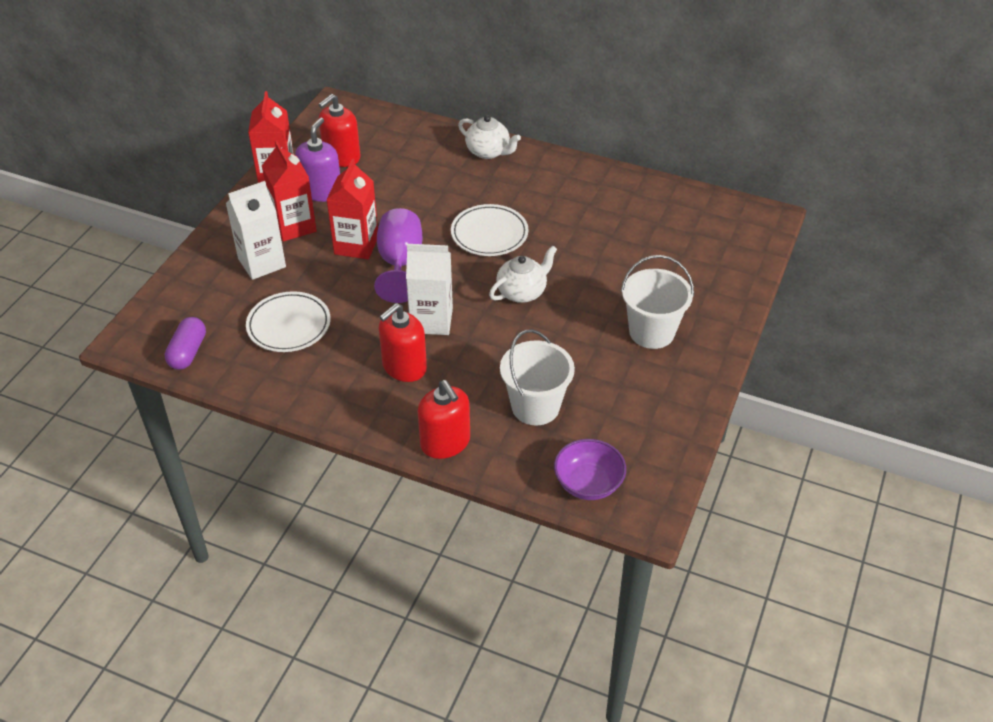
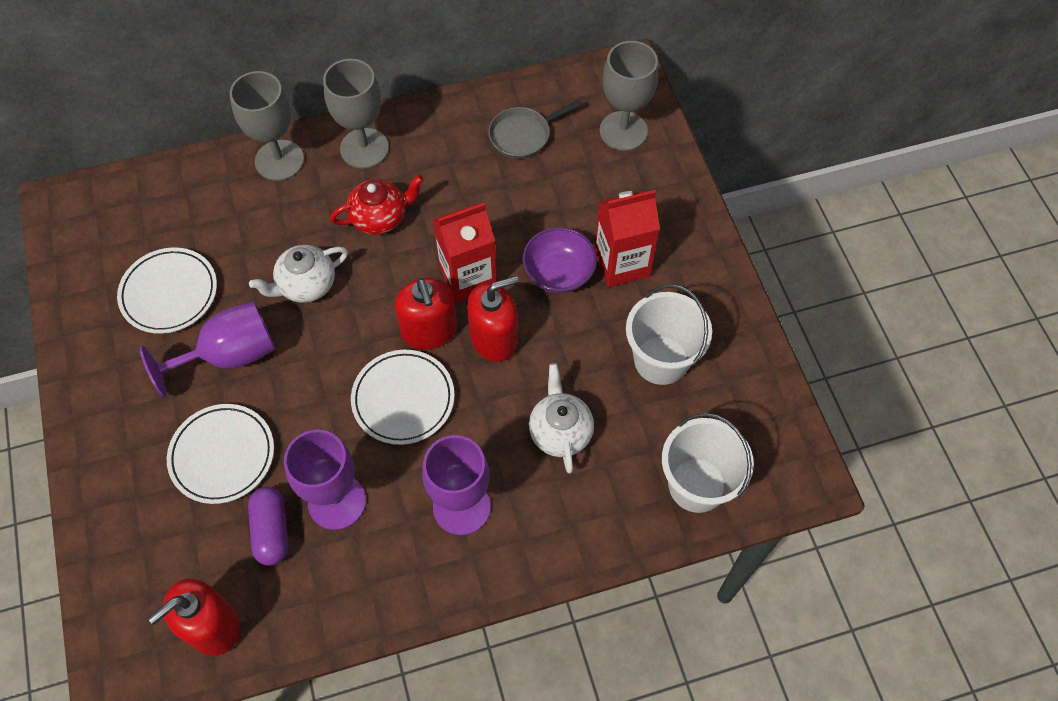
grey goblet: 0 -> 3
grey pan: 0 -> 1
purple goblet: 1 -> 3
purple soap dispenser: 1 -> 0
red carton: 3 -> 2
red teapot: 0 -> 1
white carton: 2 -> 0
white plate: 2 -> 3

